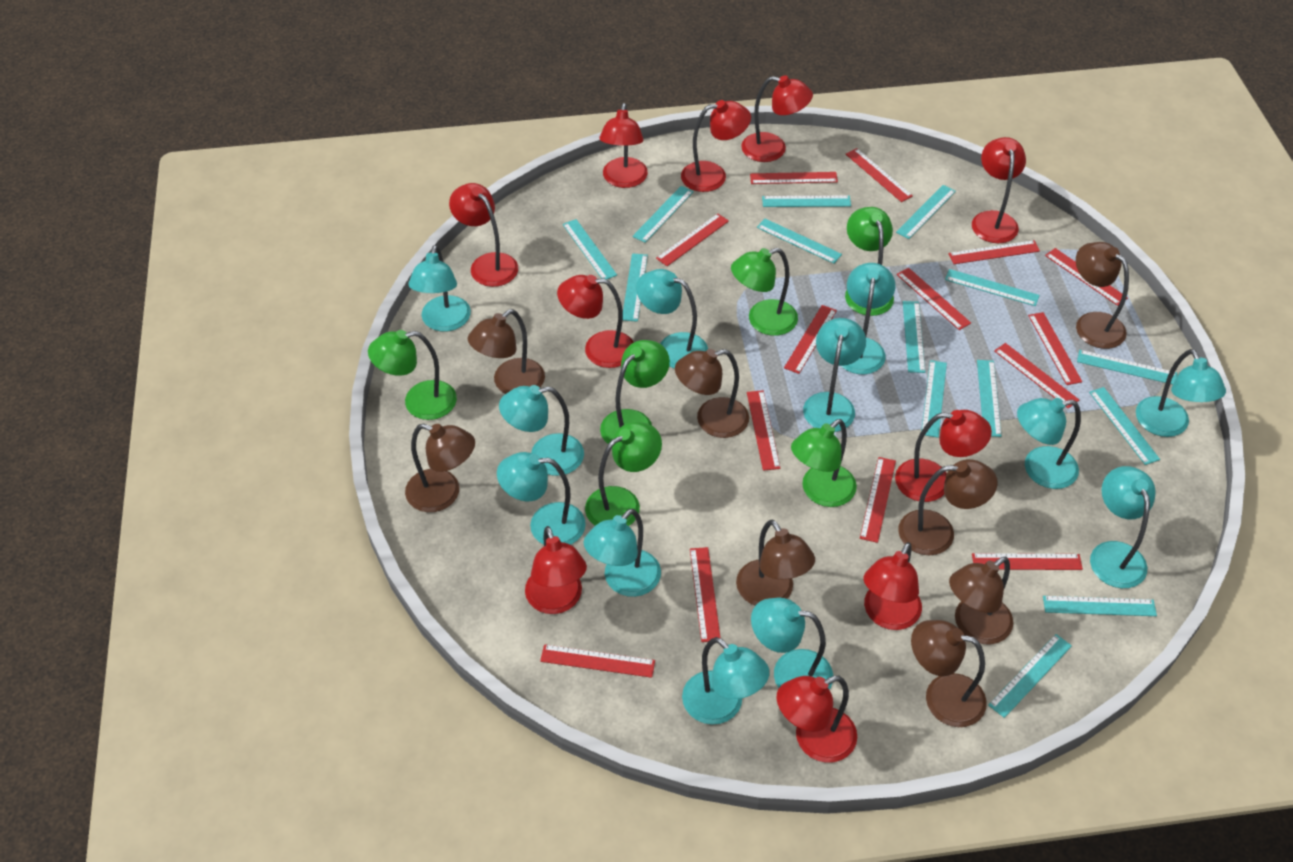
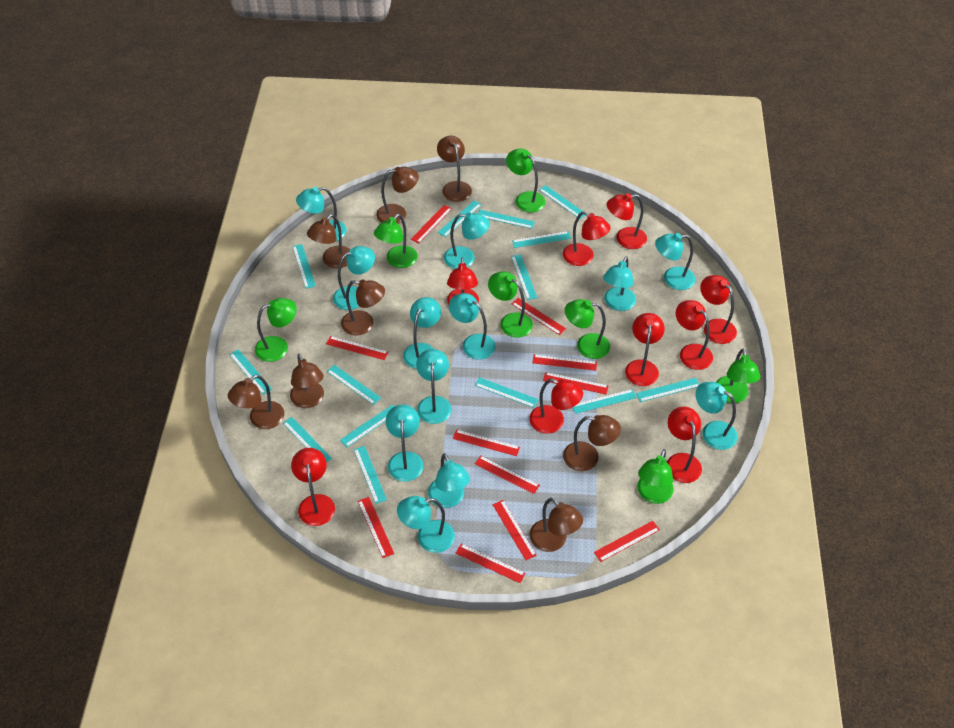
green lamp: 6 -> 7
red lamp: 10 -> 9
red ruler: 14 -> 11

